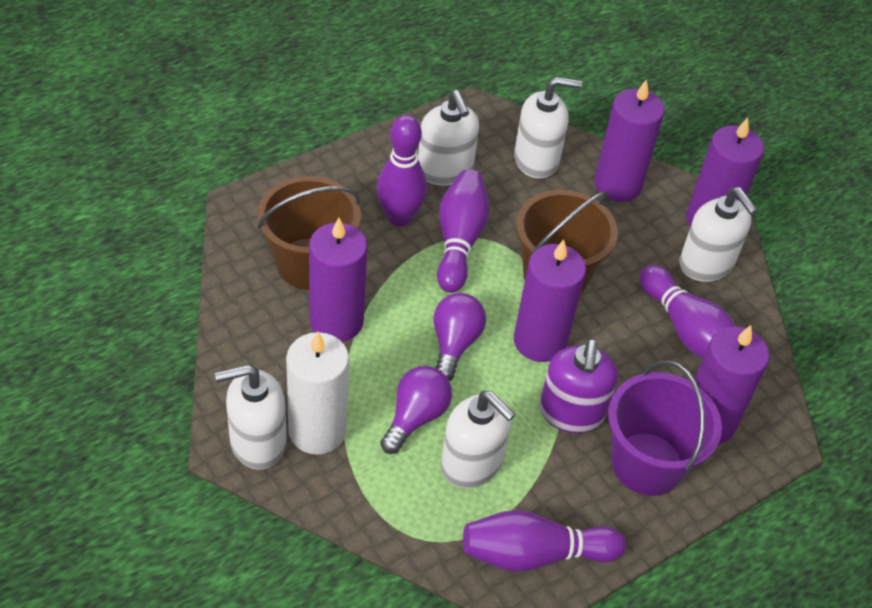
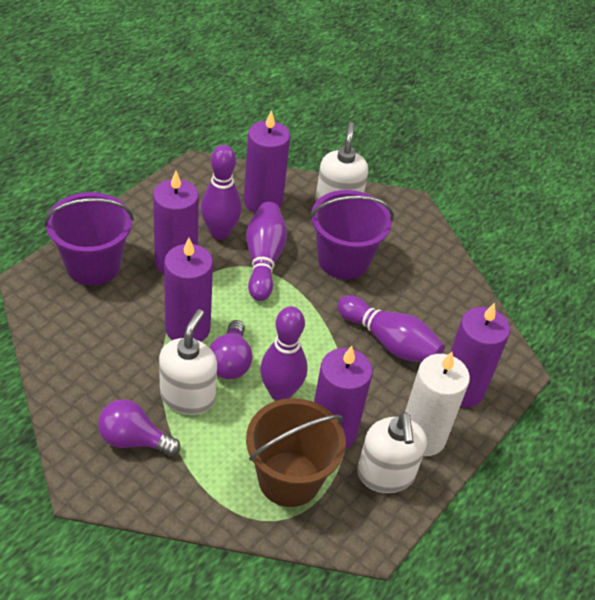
brown bucket: 2 -> 1
purple bucket: 1 -> 2
purple soap dispenser: 1 -> 0
white soap dispenser: 5 -> 3

